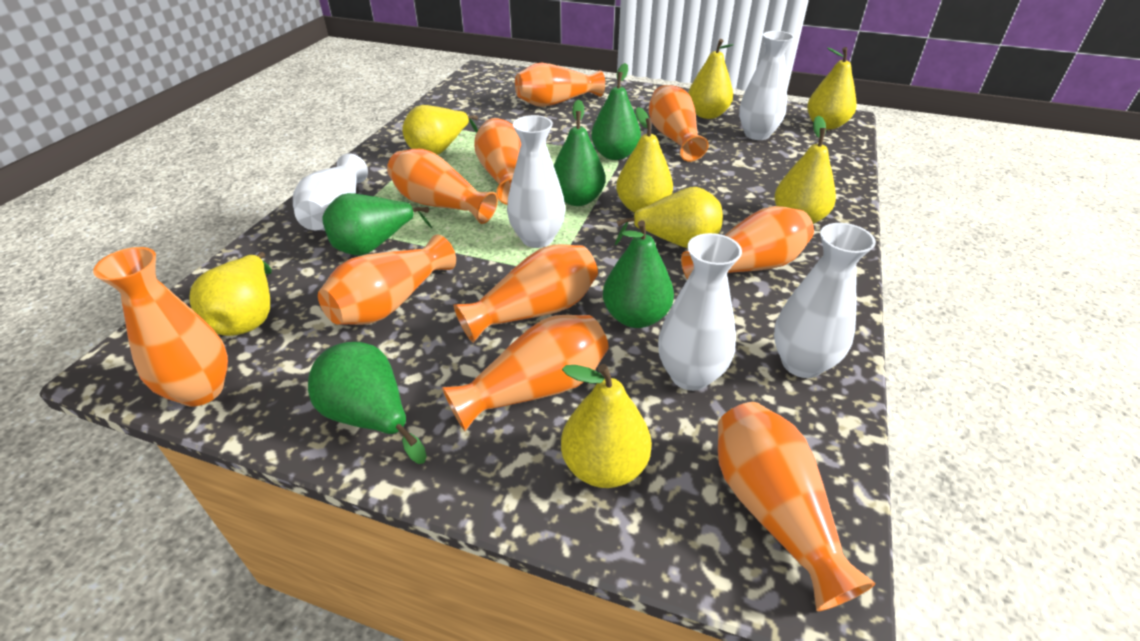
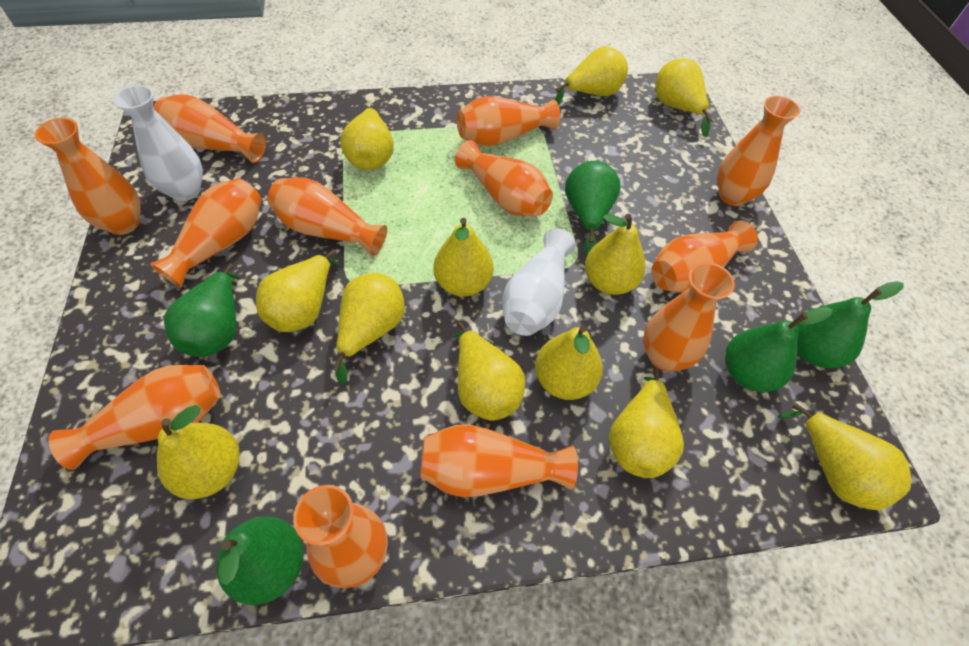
orange vase: 10 -> 12
white vase: 5 -> 2
yellow pear: 8 -> 12

